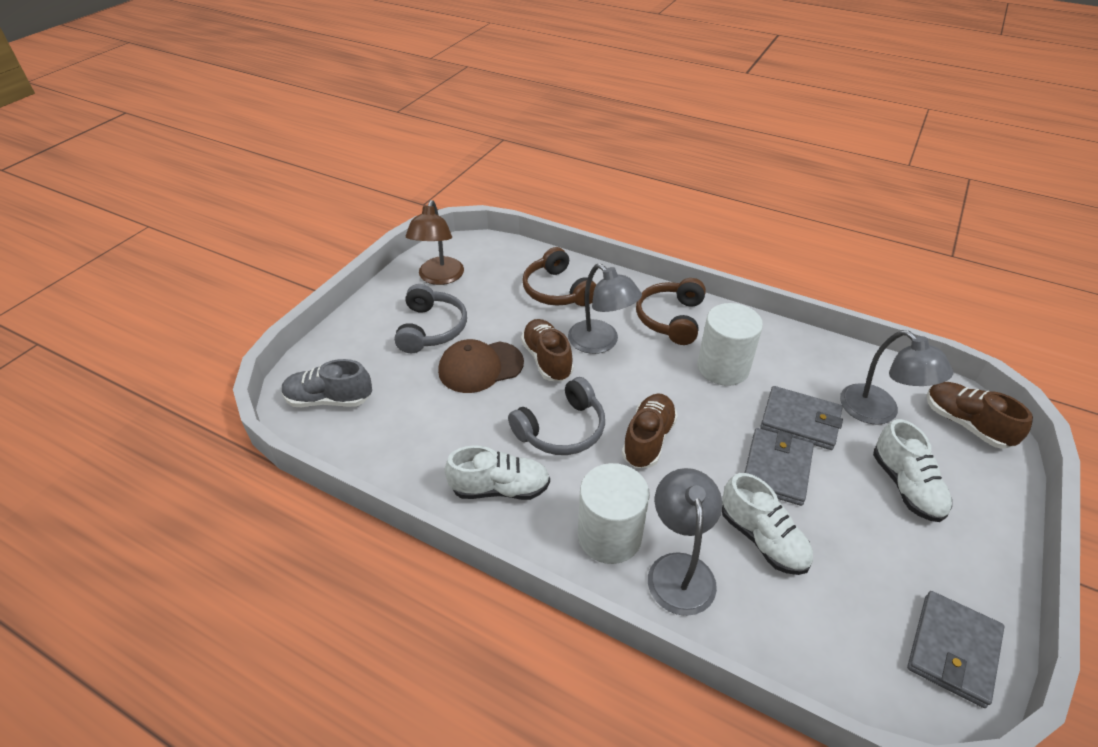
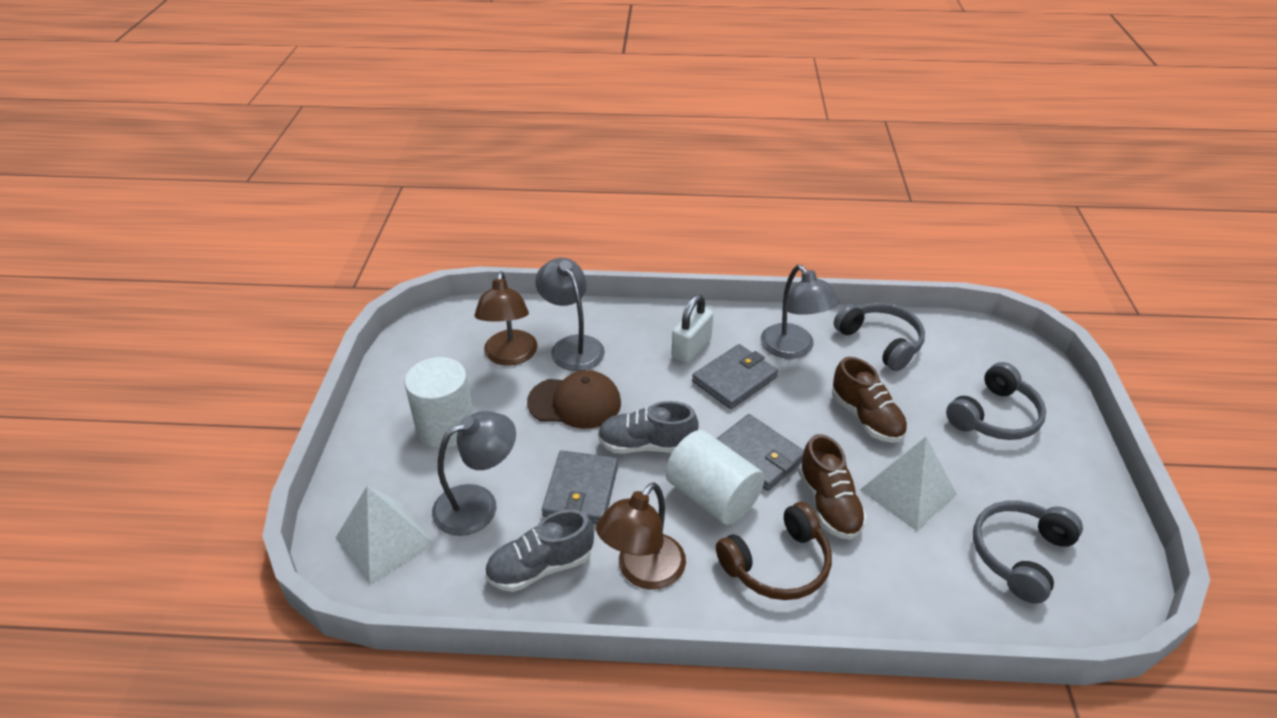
brown headphones: 2 -> 1
brown lamp: 1 -> 2
brown shoe: 3 -> 2
grey headphones: 2 -> 3
grey shoe: 1 -> 2
white padlock: 0 -> 1
white pyramid: 0 -> 2
white shoe: 3 -> 0

